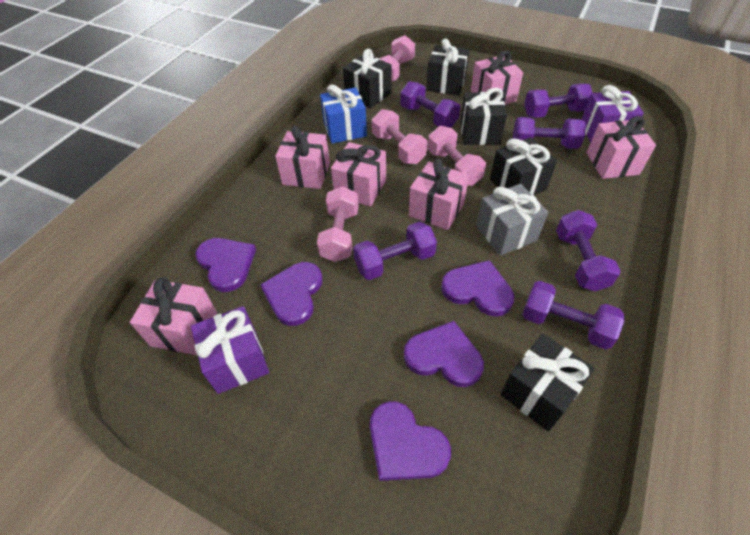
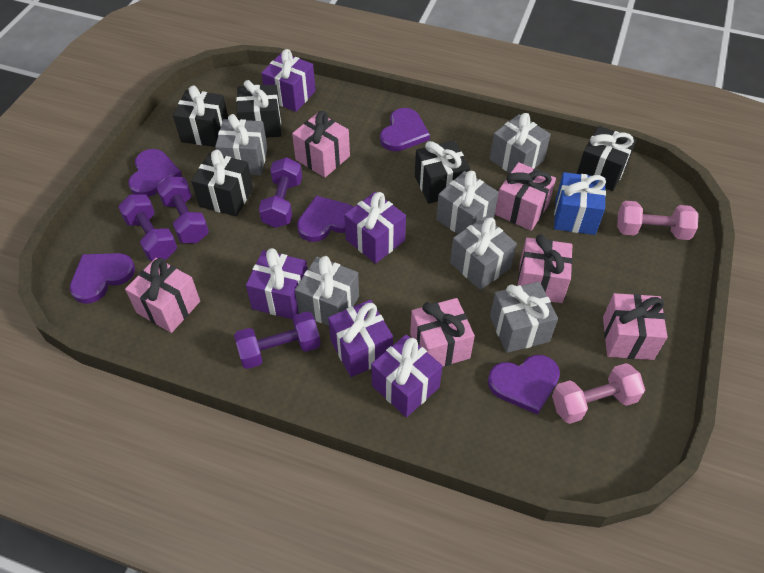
grey gift: 1 -> 6
pink dumbbell: 4 -> 2
purple dumbbell: 6 -> 4
purple gift: 2 -> 5

